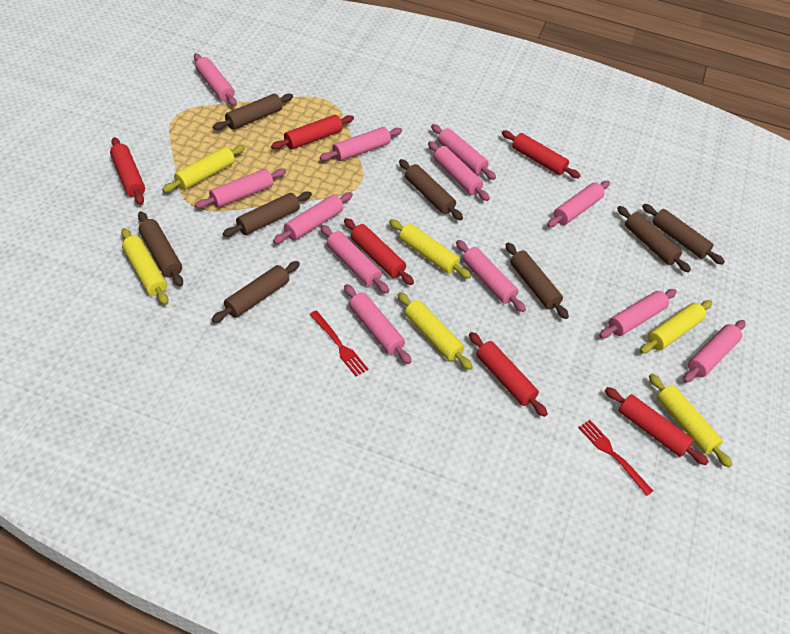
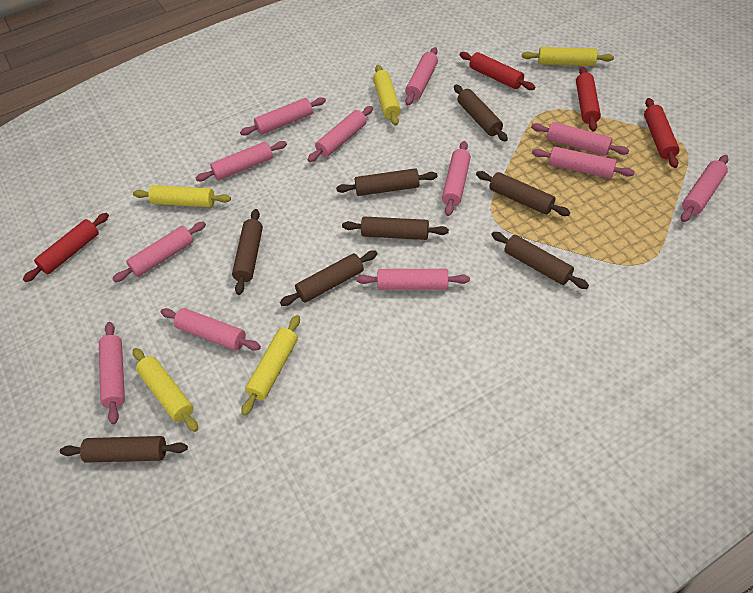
red fork: 2 -> 0
red rolling pin: 6 -> 4
yellow rolling pin: 6 -> 5

